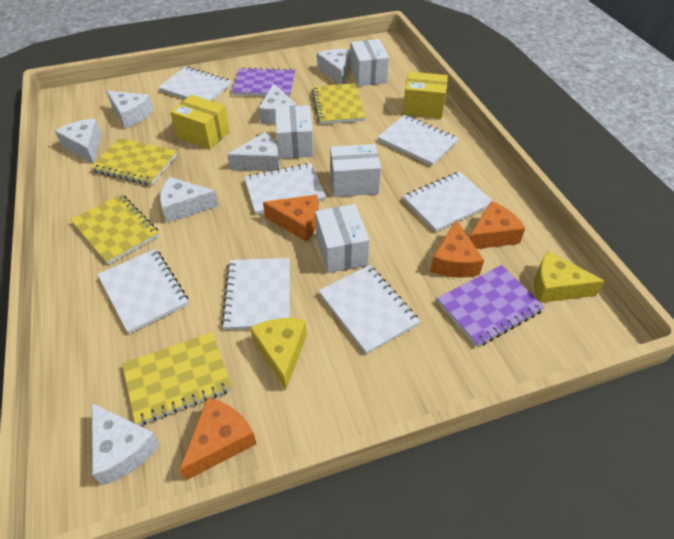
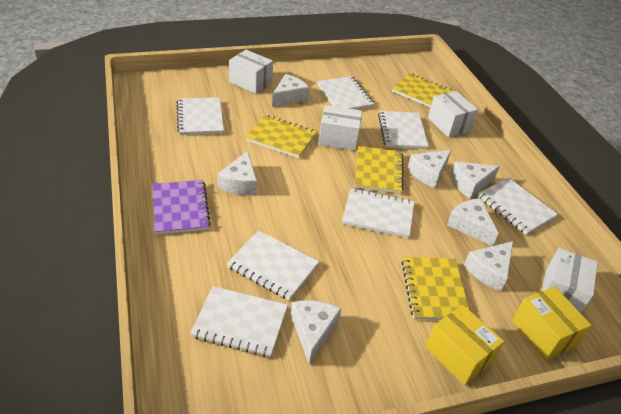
orange cheese: 4 -> 0
purple notebook: 2 -> 1
yellow cheese: 2 -> 0

